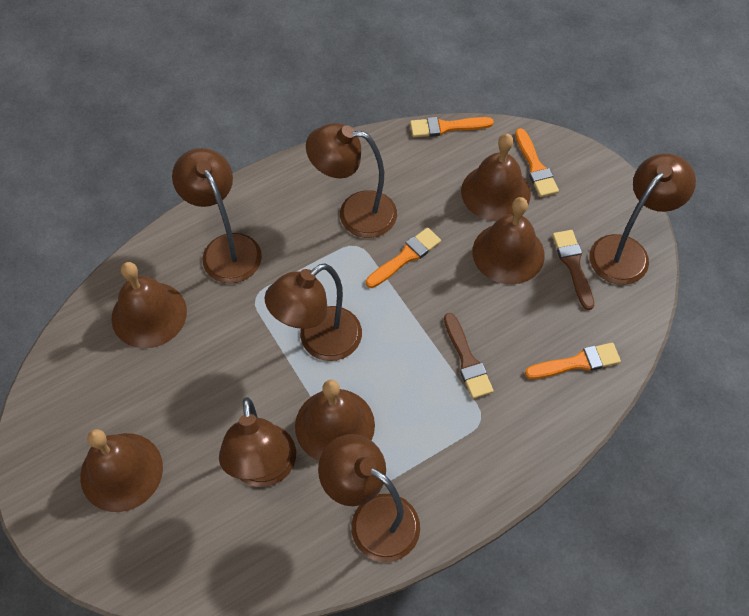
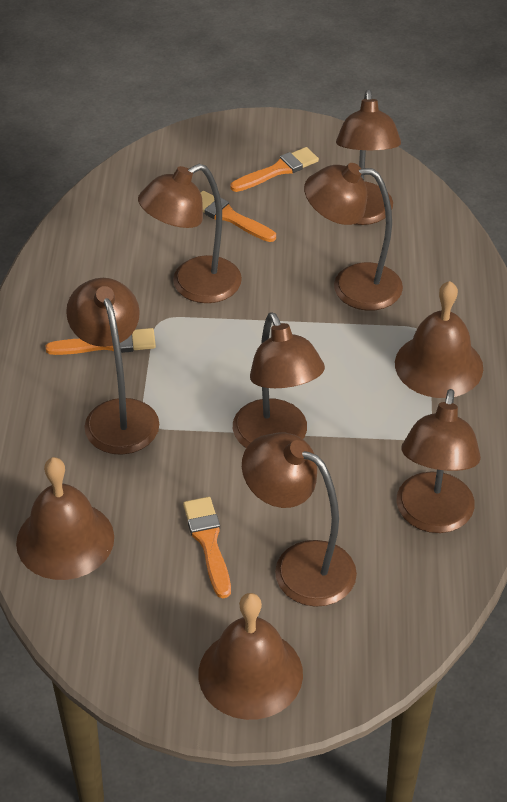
brown bell: 5 -> 3
brown brush: 2 -> 0
brown lamp: 6 -> 7

